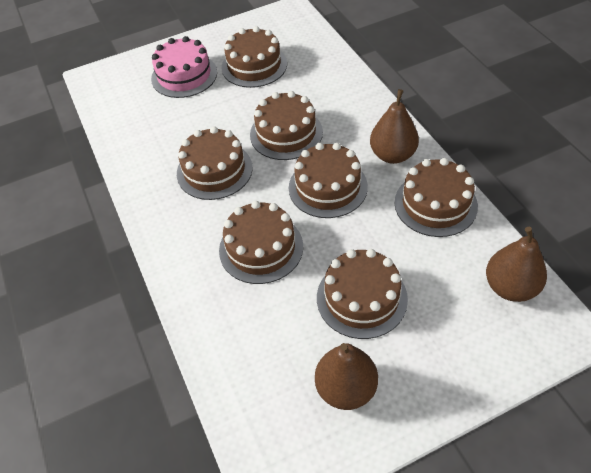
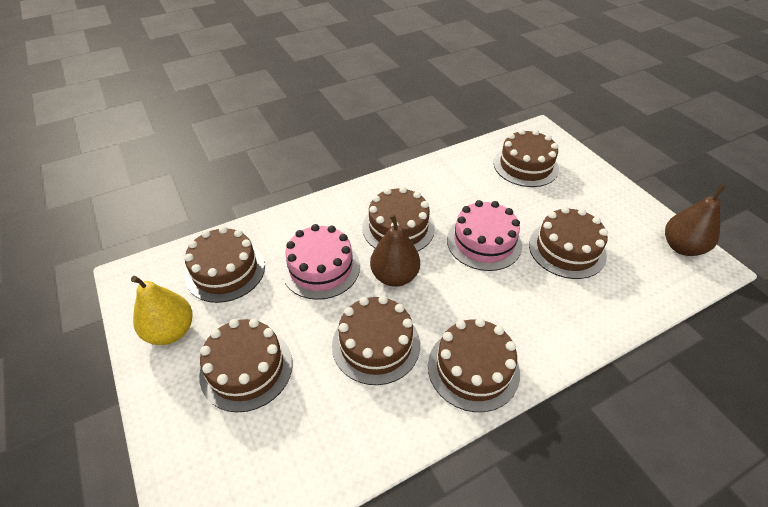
brown pear: 3 -> 2
pink cake: 1 -> 2
yellow pear: 0 -> 1

